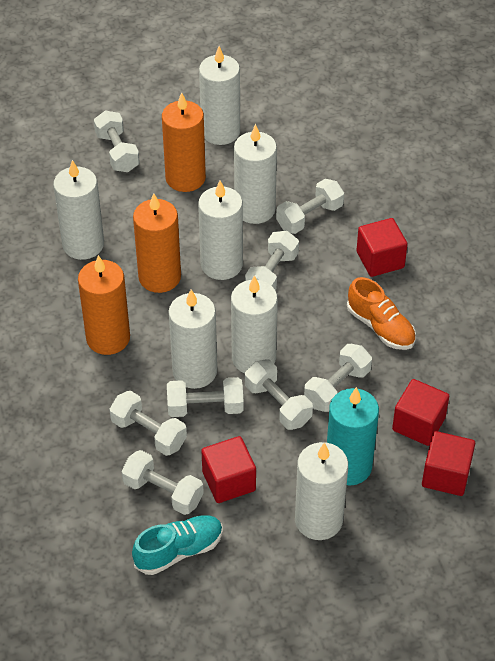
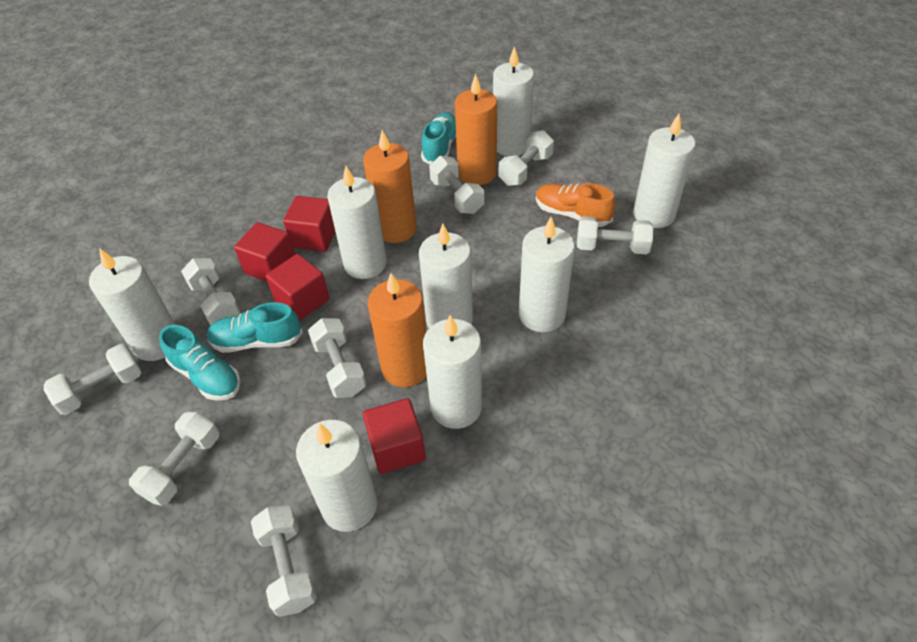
turquoise candle: 1 -> 0
turquoise shoe: 1 -> 3
white candle: 7 -> 8

